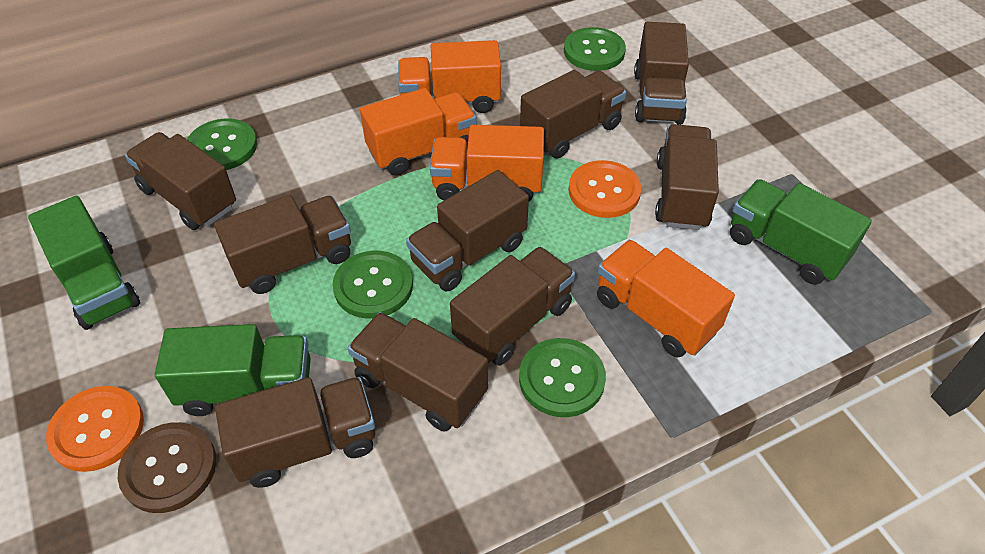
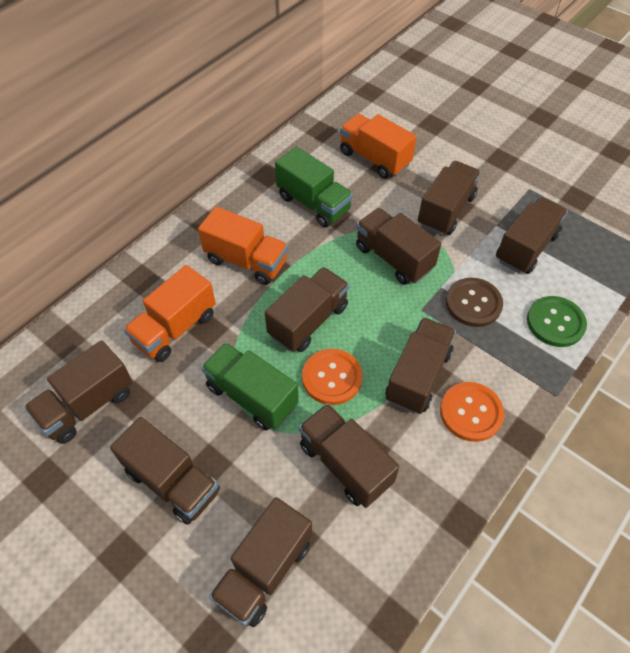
green button: 4 -> 1
green truck: 3 -> 2
orange truck: 4 -> 3

